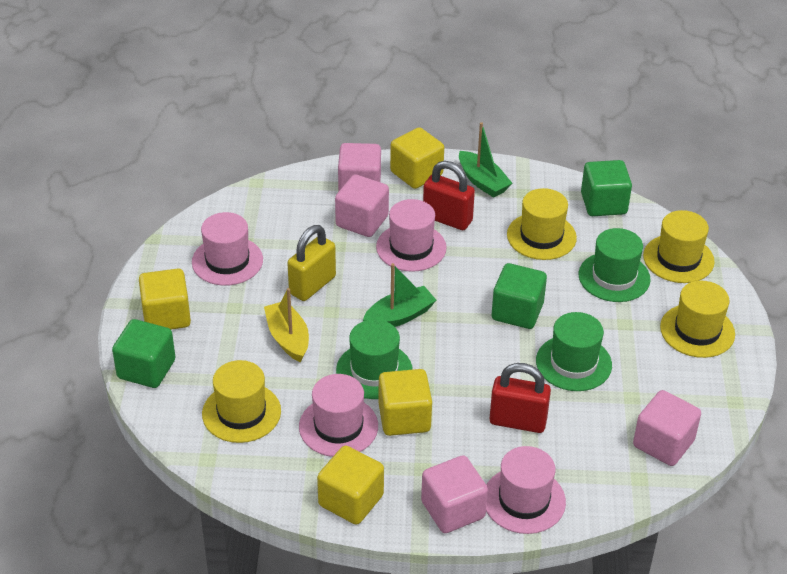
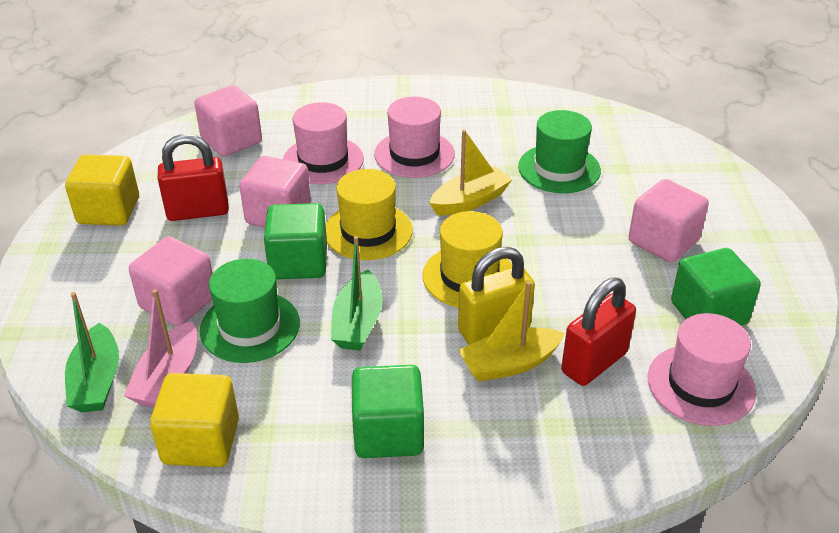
green hat: 3 -> 2
pink boat: 0 -> 1
pink hat: 4 -> 3
yellow boat: 1 -> 2
yellow cube: 4 -> 2
yellow hat: 4 -> 2

